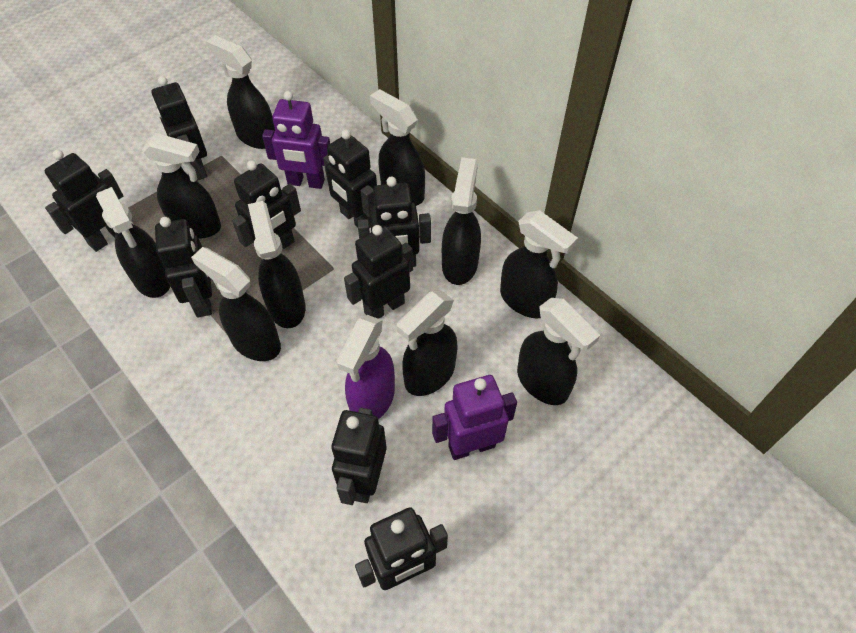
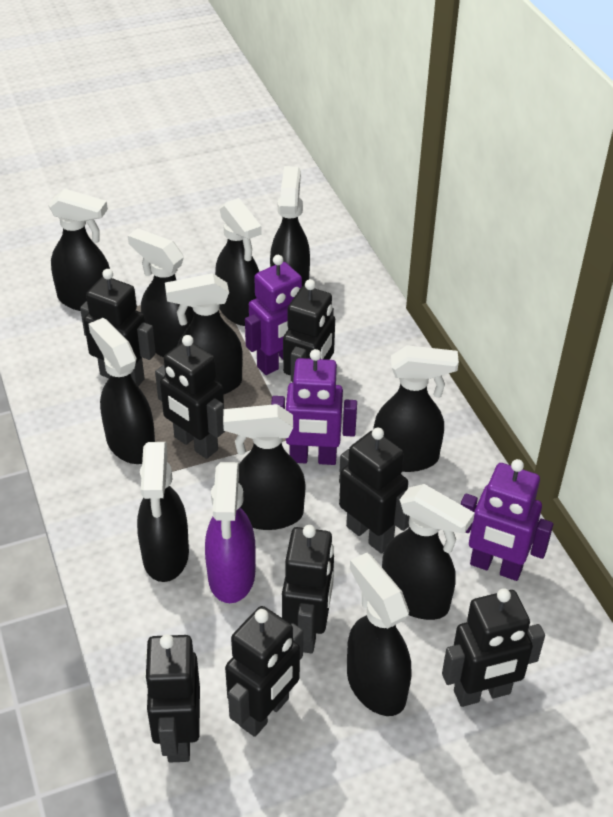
black robot: 9 -> 8
black spray bottle: 10 -> 11
purple robot: 2 -> 3

